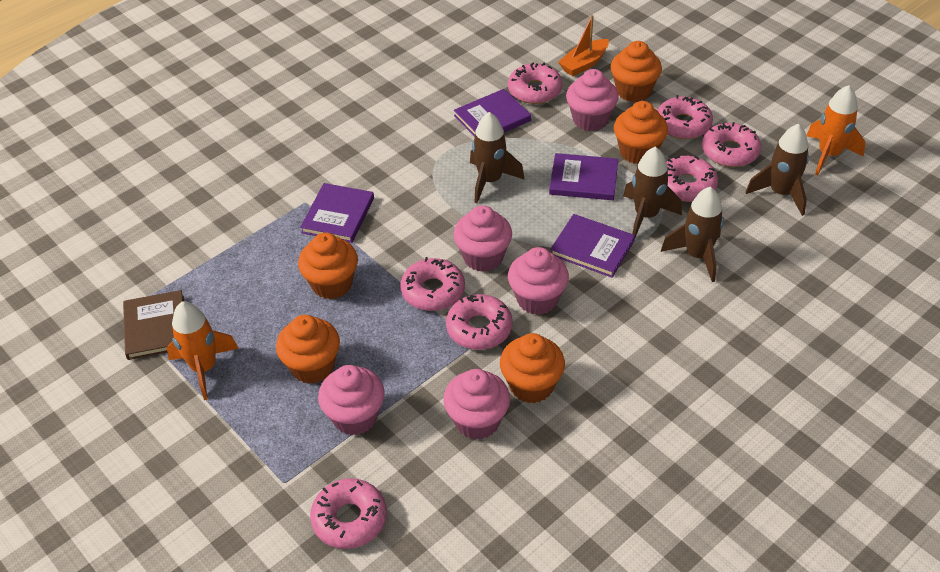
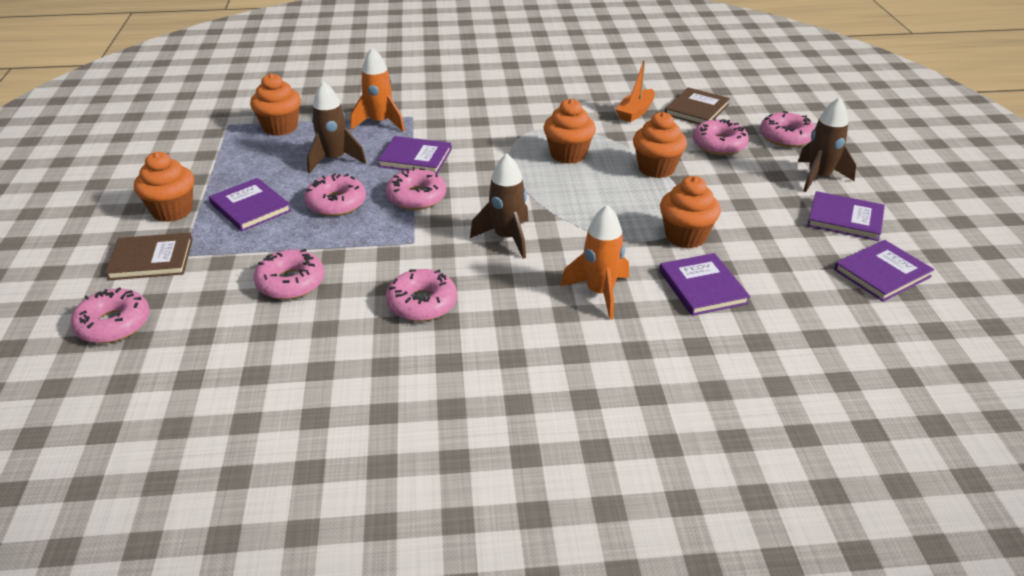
brown book: 1 -> 2
brown rocket: 4 -> 3
pink cupcake: 5 -> 0
purple book: 4 -> 5

